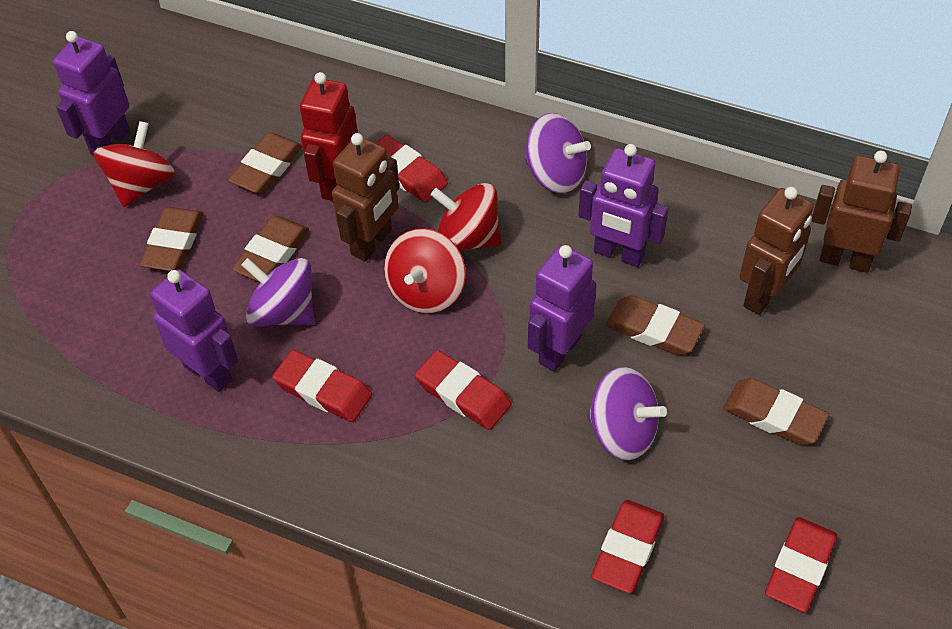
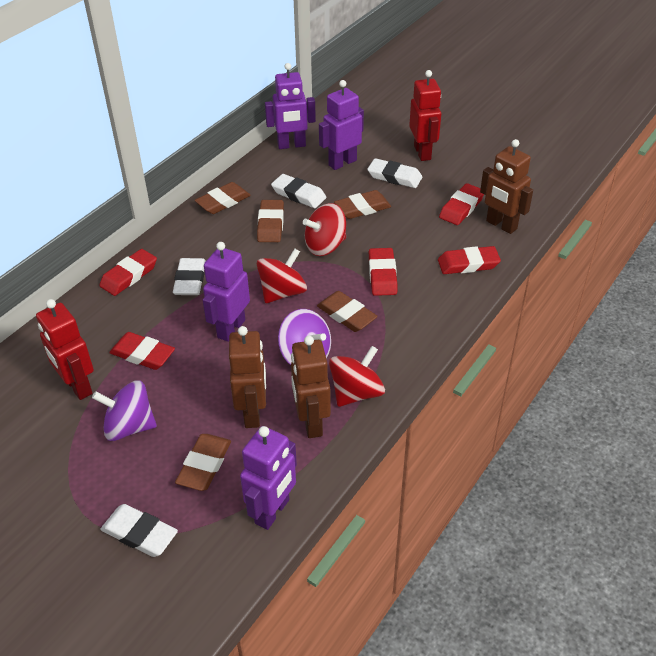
purple spinning top: 3 -> 2
red robot: 1 -> 2
white eraser: 0 -> 4

